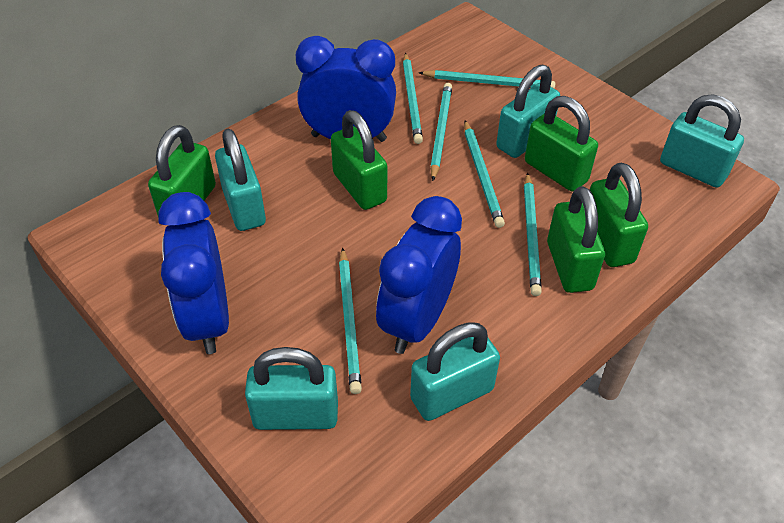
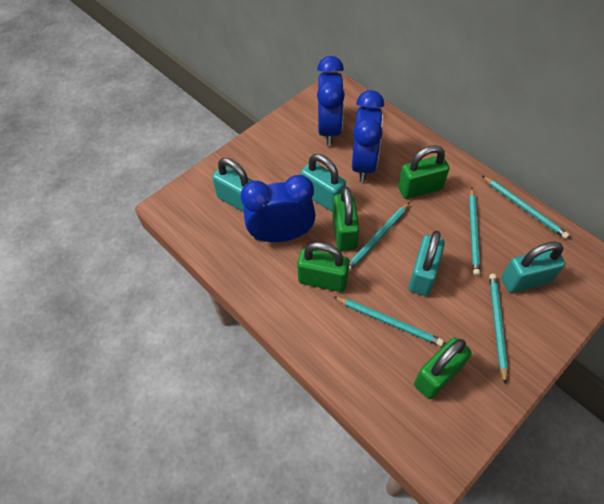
green padlock: 5 -> 4
turquoise padlock: 5 -> 4
turquoise pencil: 6 -> 5

